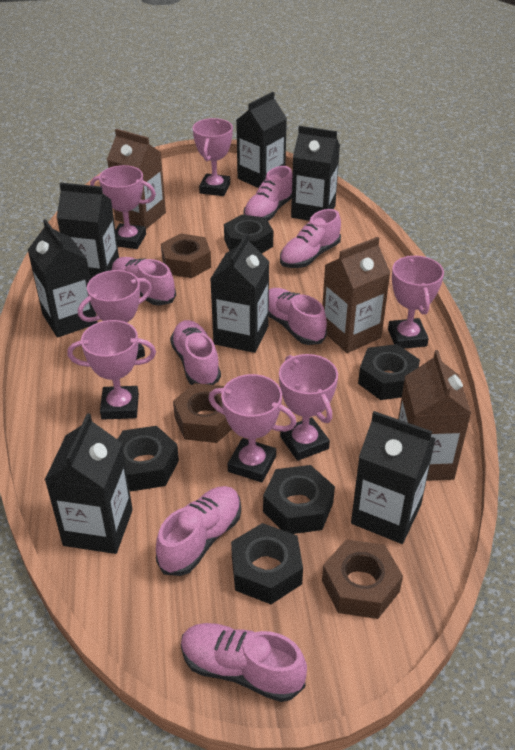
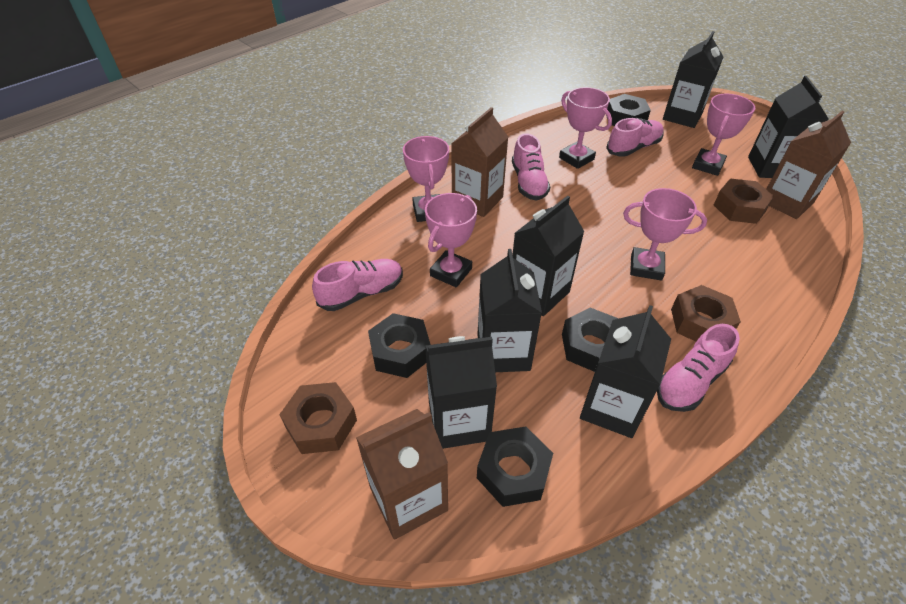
black carton: 7 -> 6
black nut: 5 -> 4
pink shoe: 7 -> 4
pink trophy: 7 -> 5

